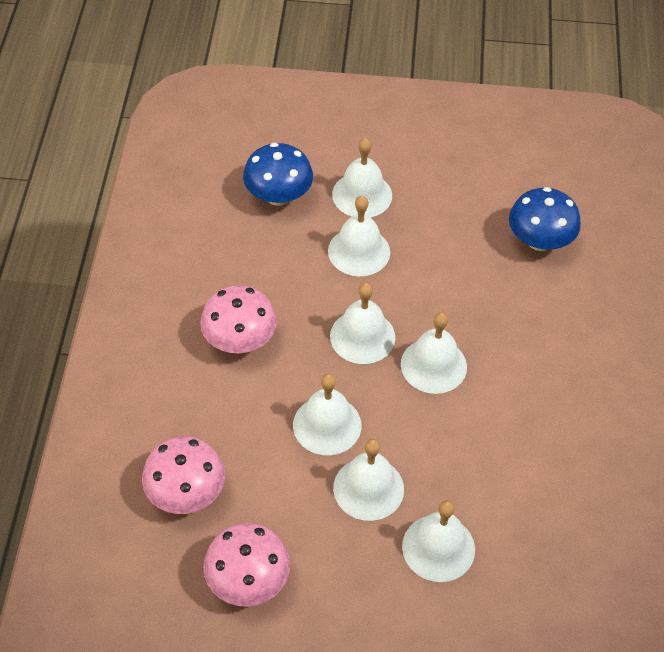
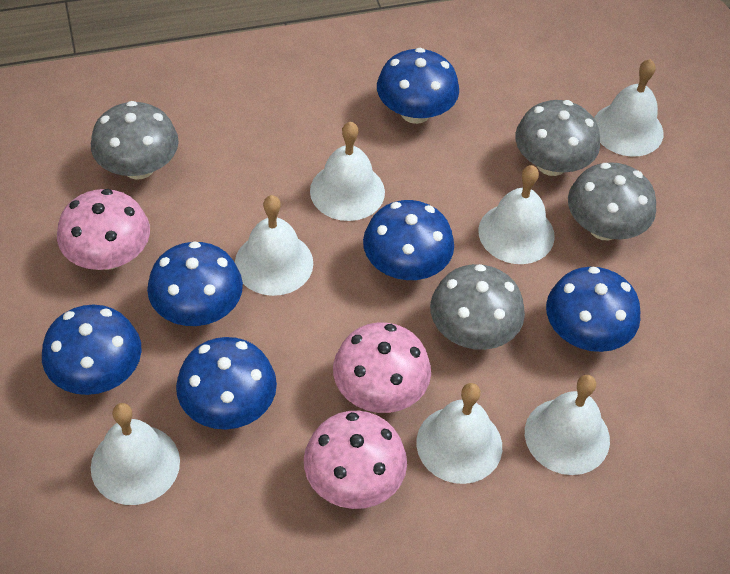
blue mushroom: 2 -> 6
grey mushroom: 0 -> 4

